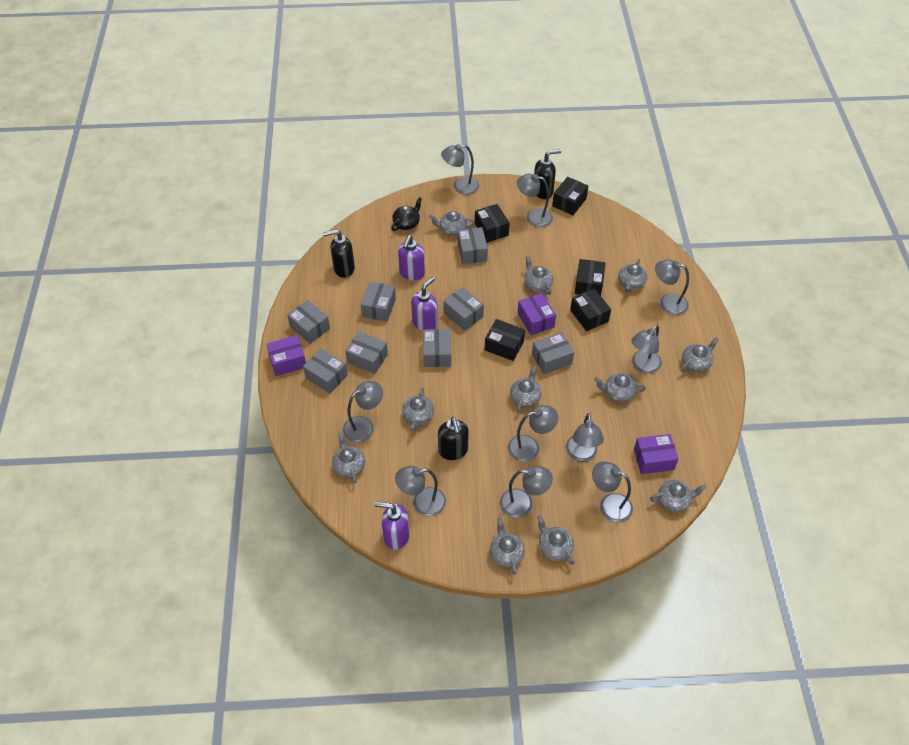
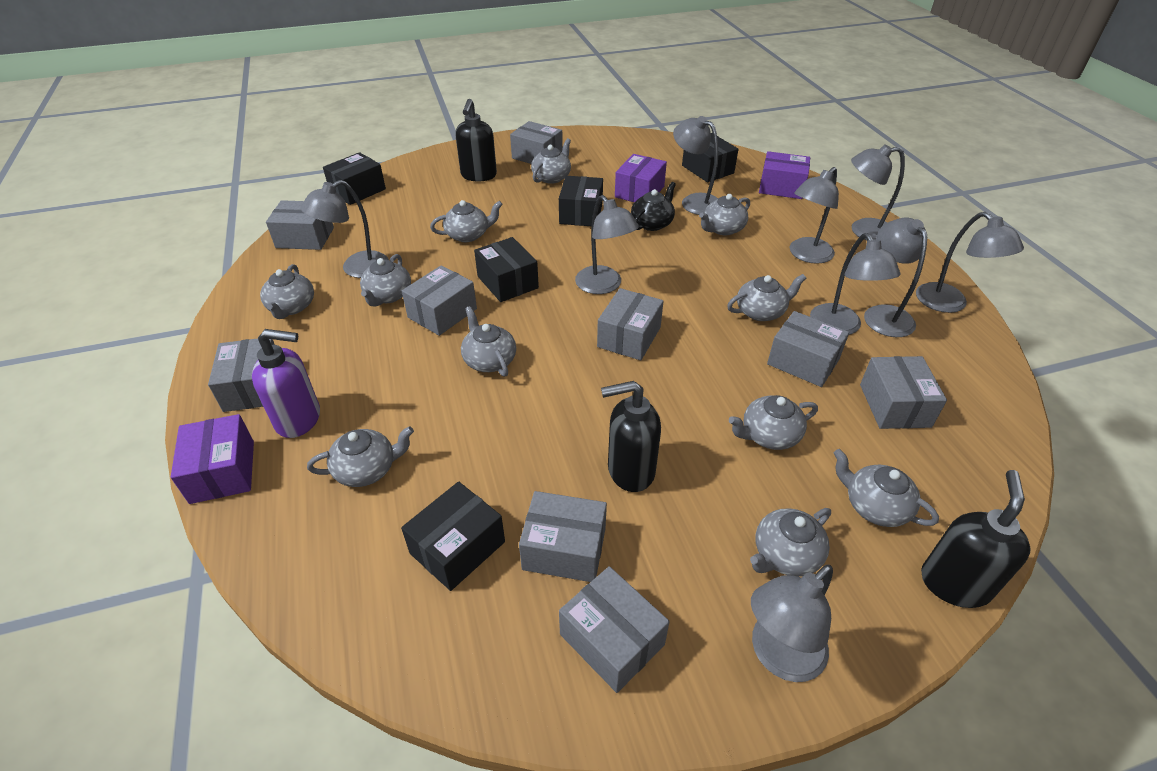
grey box: 8 -> 9
grey lamp: 10 -> 9
purple soap dispenser: 3 -> 1

